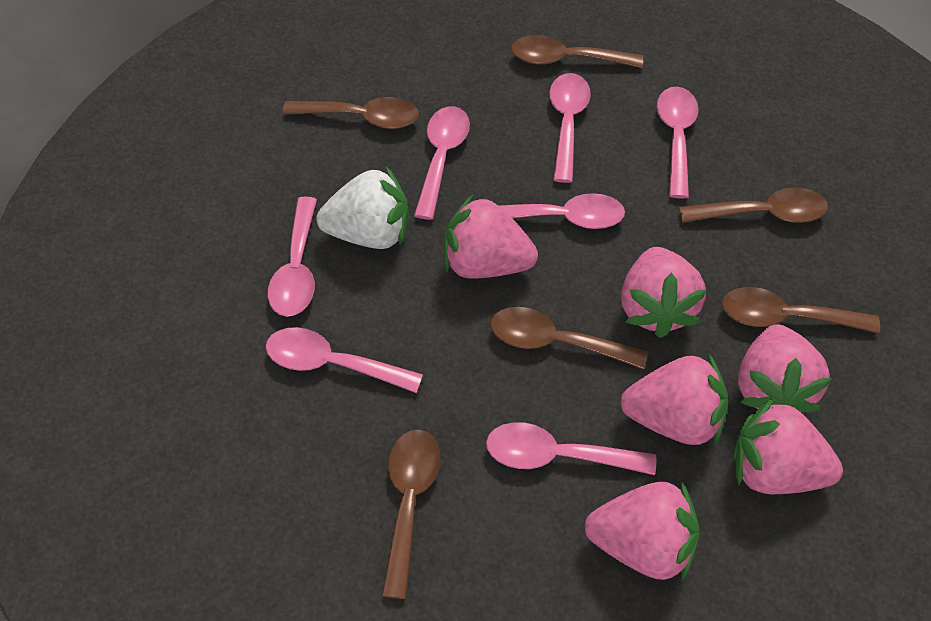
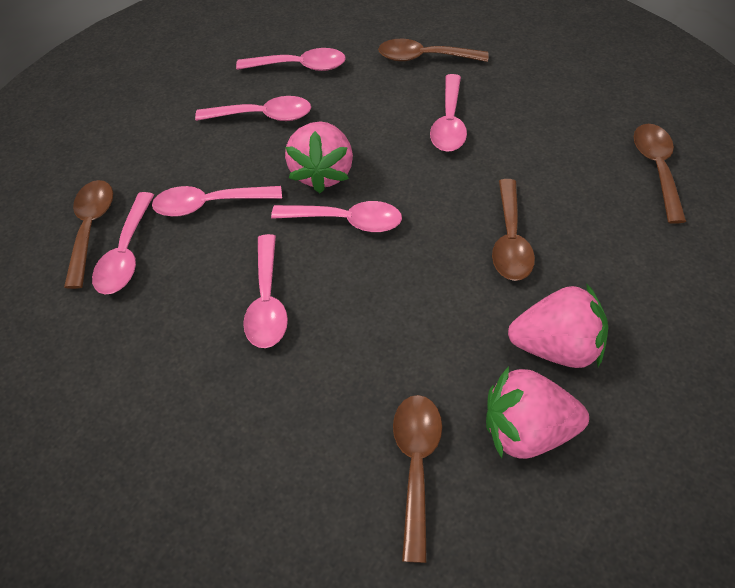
brown spoon: 6 -> 5
pink strawberry: 6 -> 3
white strawberry: 1 -> 0

